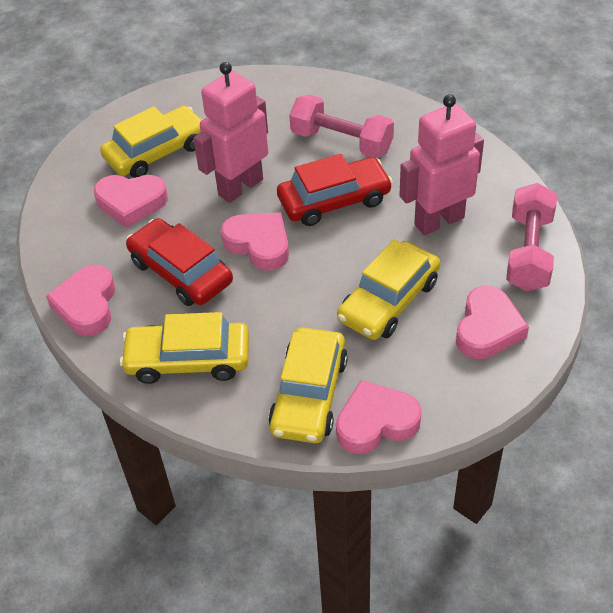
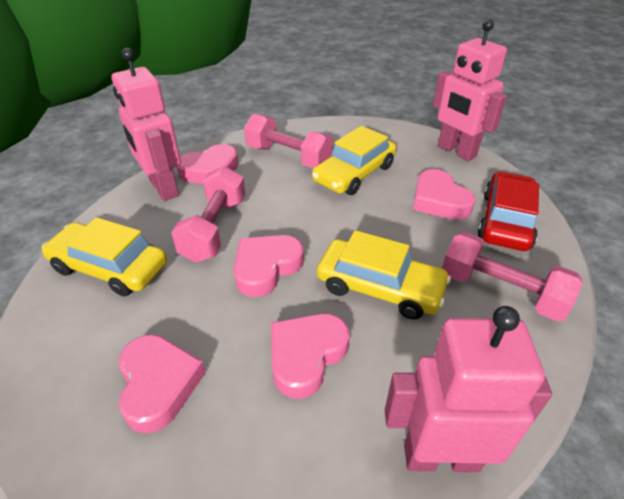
pink dumbbell: 2 -> 3
pink robot: 2 -> 3
red car: 2 -> 1
yellow car: 4 -> 3

